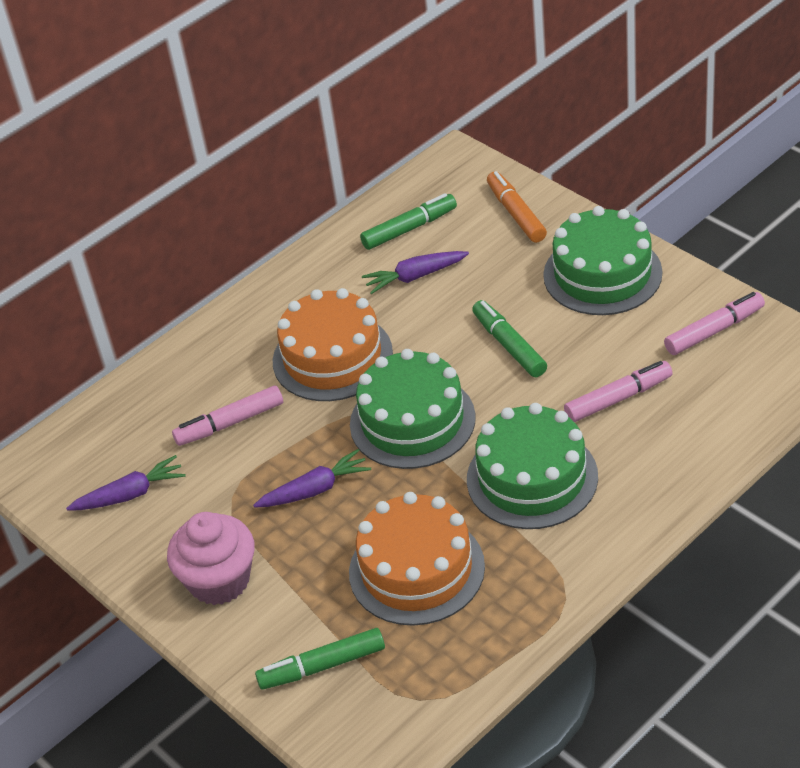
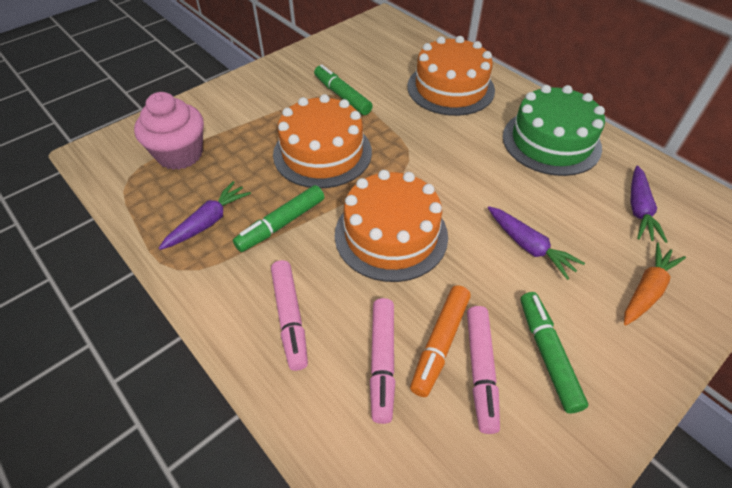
green cake: 3 -> 1
orange cake: 2 -> 3
orange carrot: 0 -> 1

